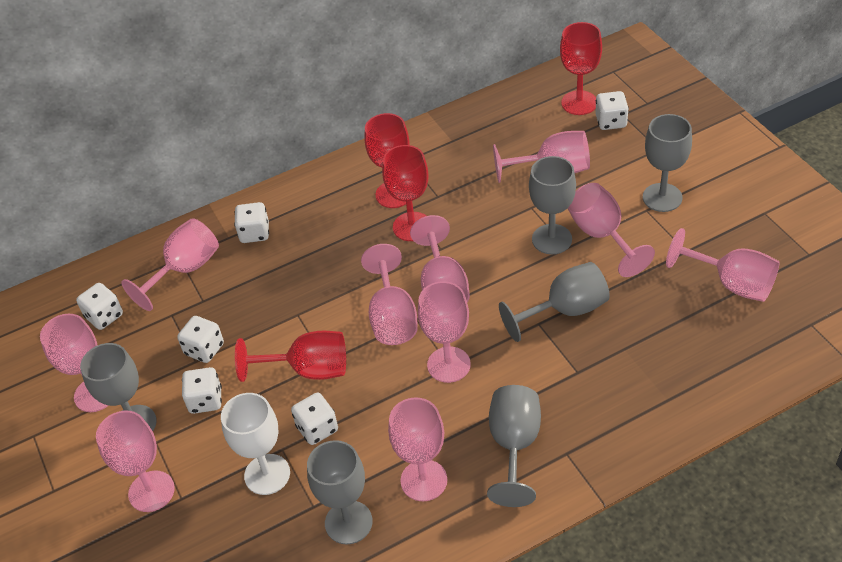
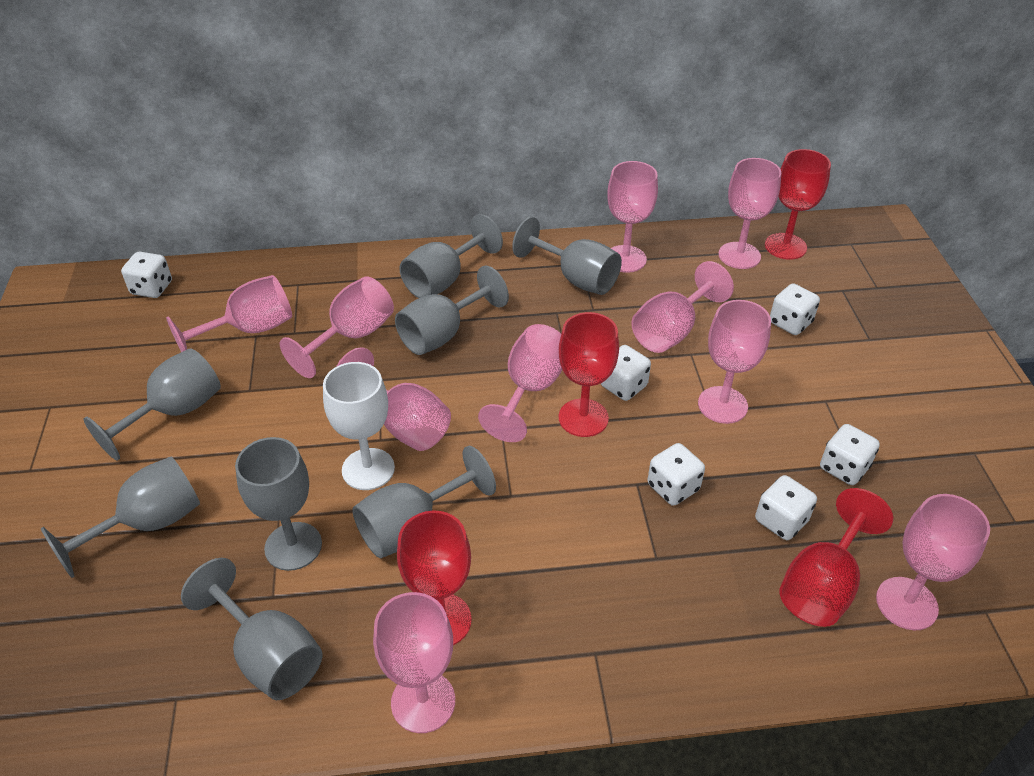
grey goblet: 6 -> 8

